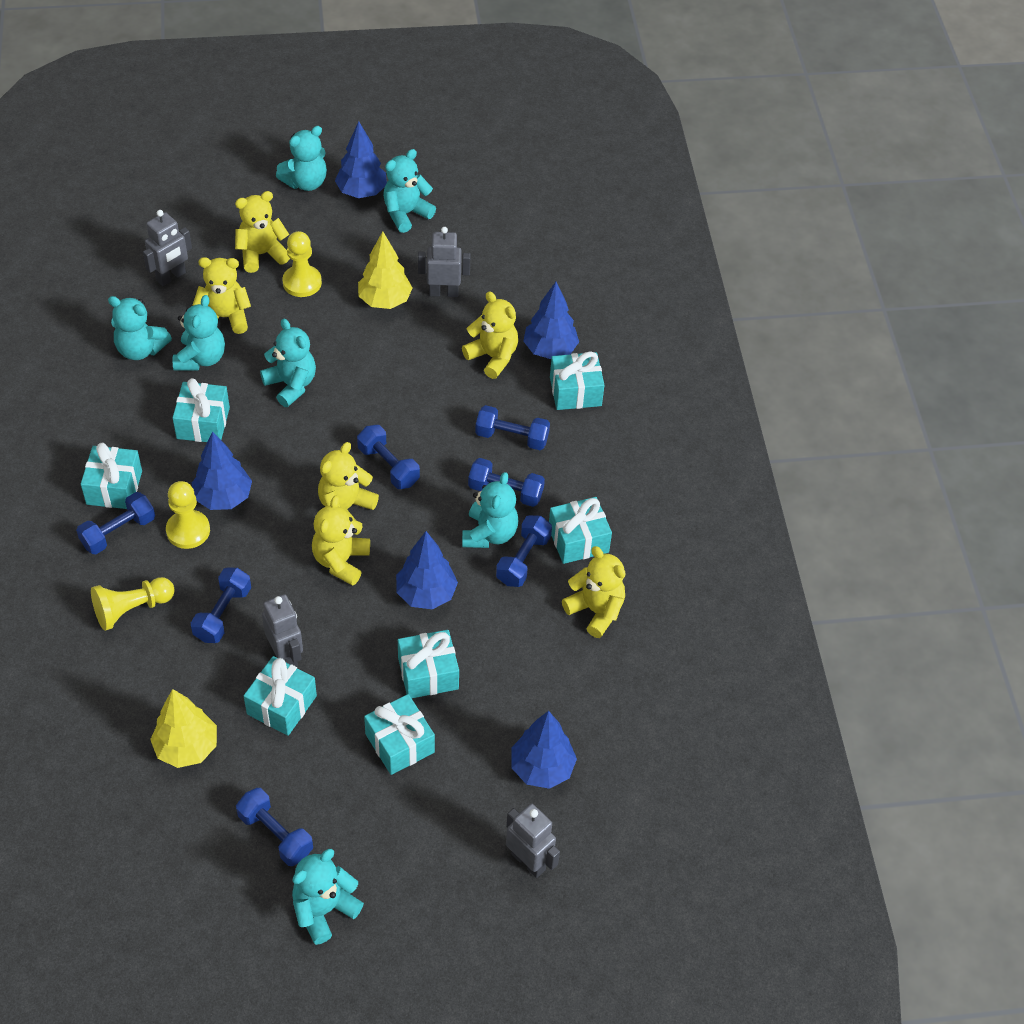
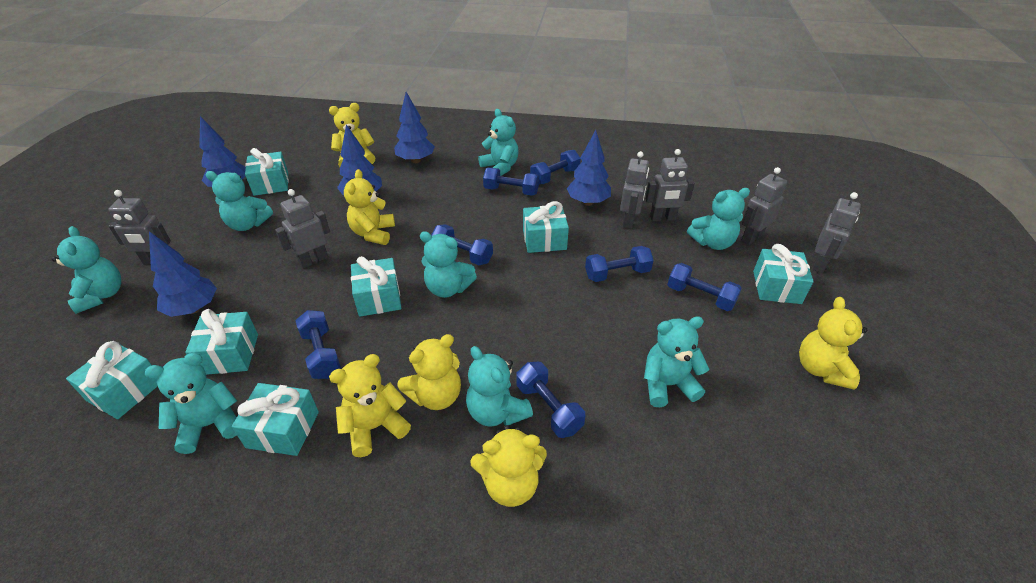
grey robot: 4 -> 6
turquoise teddy bear: 7 -> 8
yellow pawn: 3 -> 0
yellow tree: 2 -> 0

